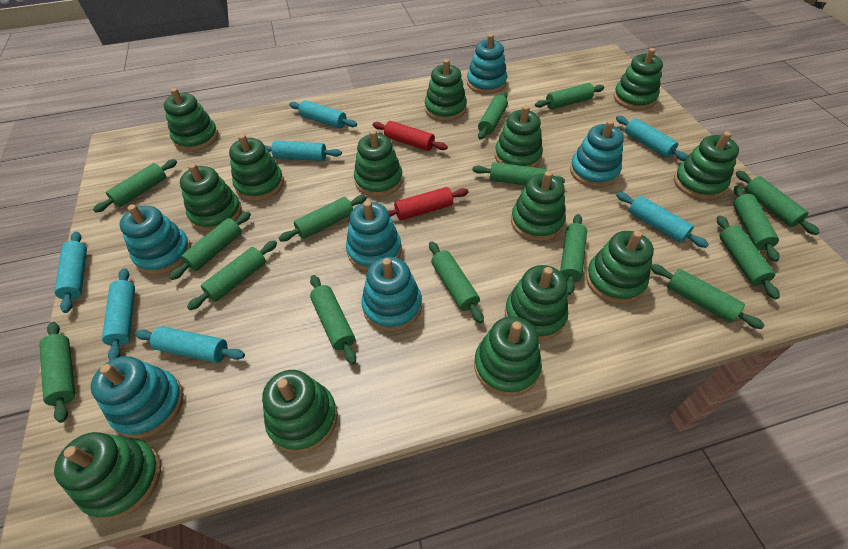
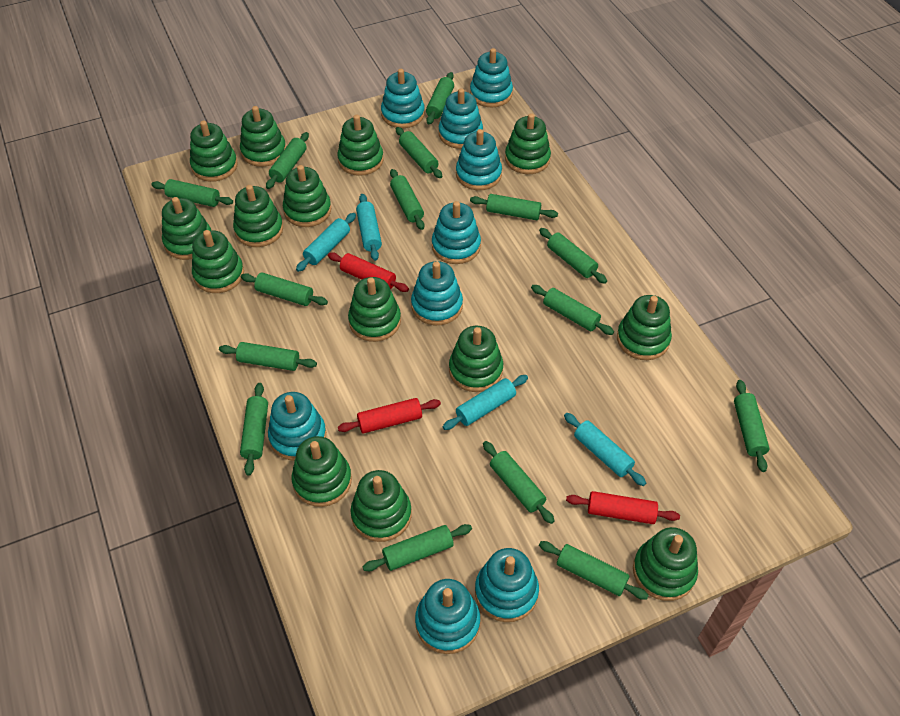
red rolling pin: 2 -> 3
turquoise rolling pin: 7 -> 4
turquoise stacking toy: 6 -> 9

